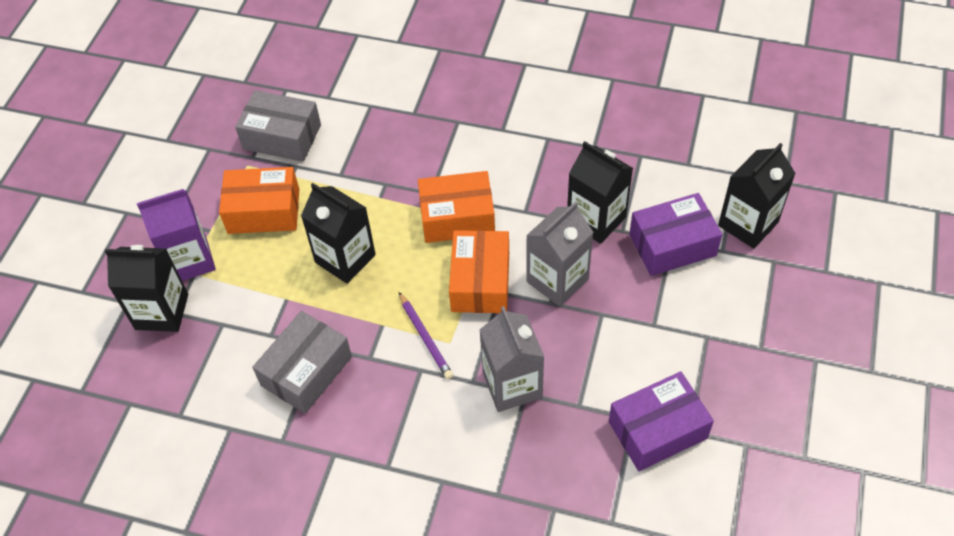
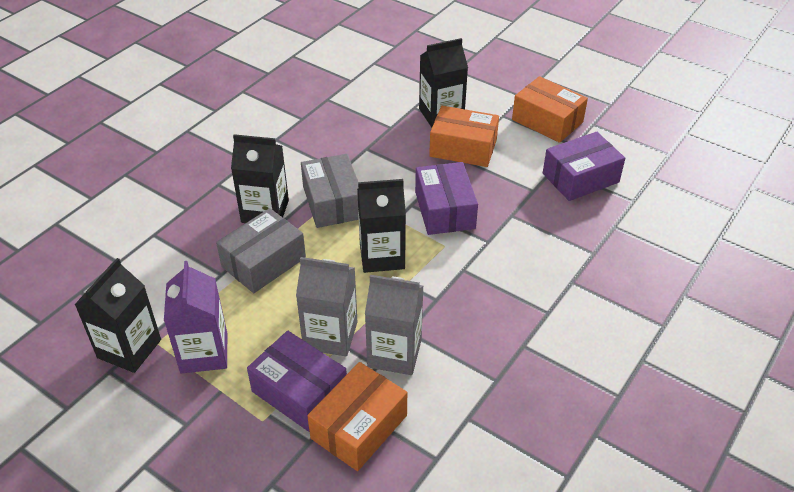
purple box: 2 -> 3
purple pencil: 1 -> 0

